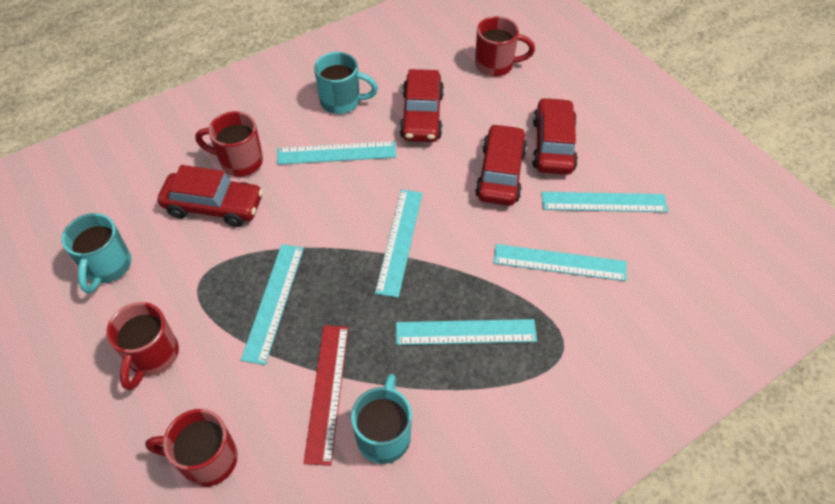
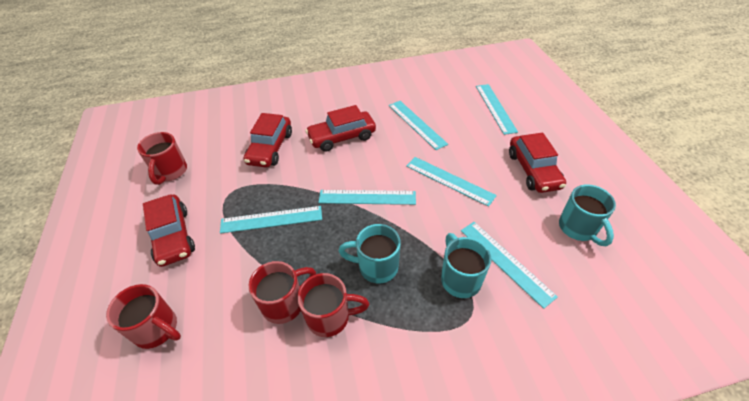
red ruler: 1 -> 0

